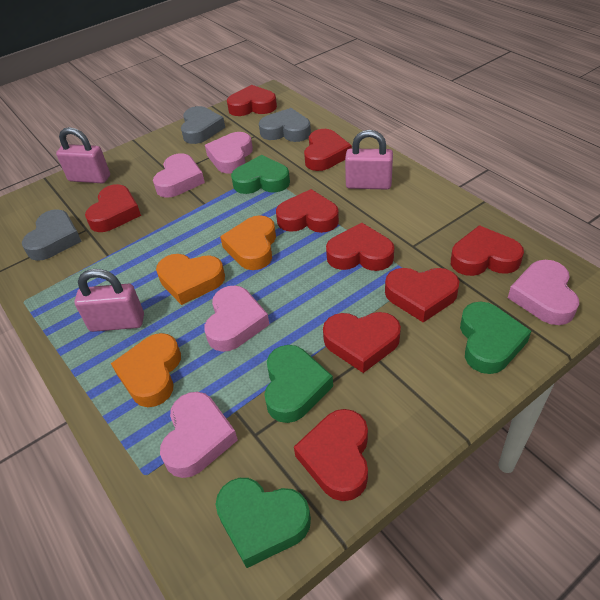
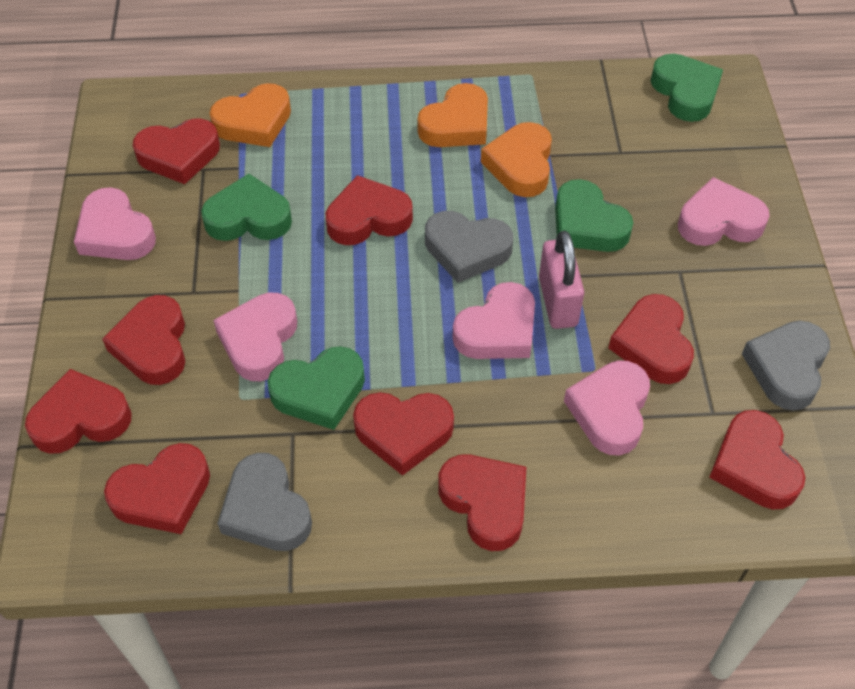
pink padlock: 3 -> 1

